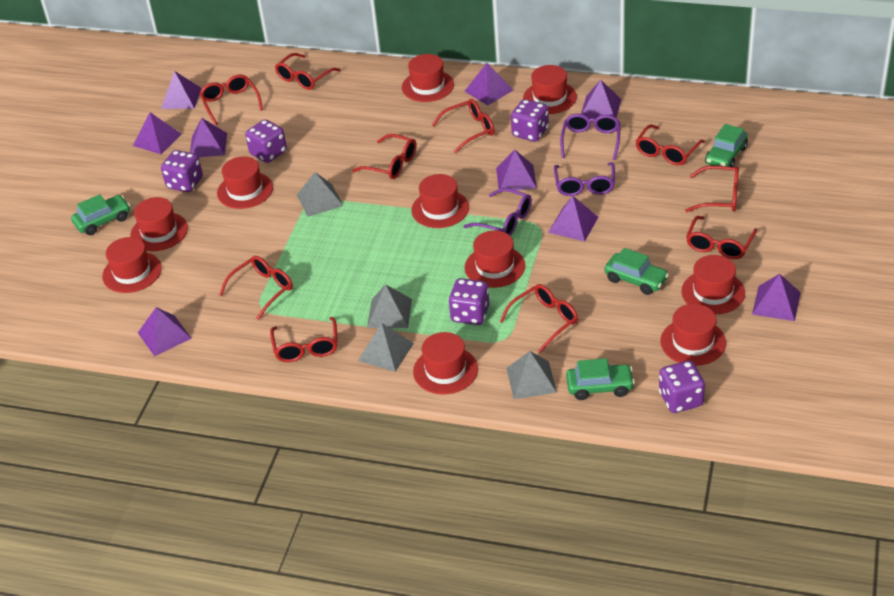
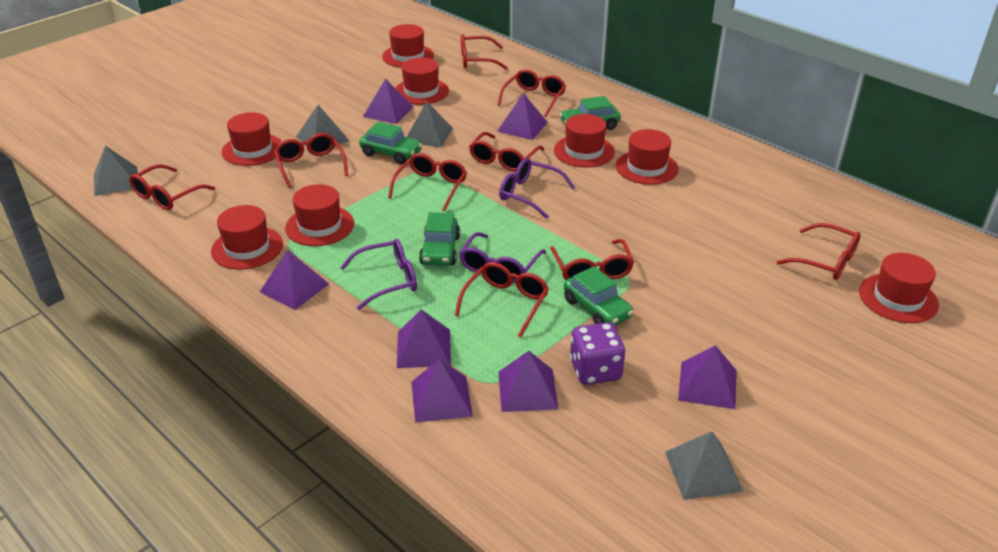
purple dice: 5 -> 1
purple pyramid: 9 -> 7
red glasses: 10 -> 9
red hat: 10 -> 8

